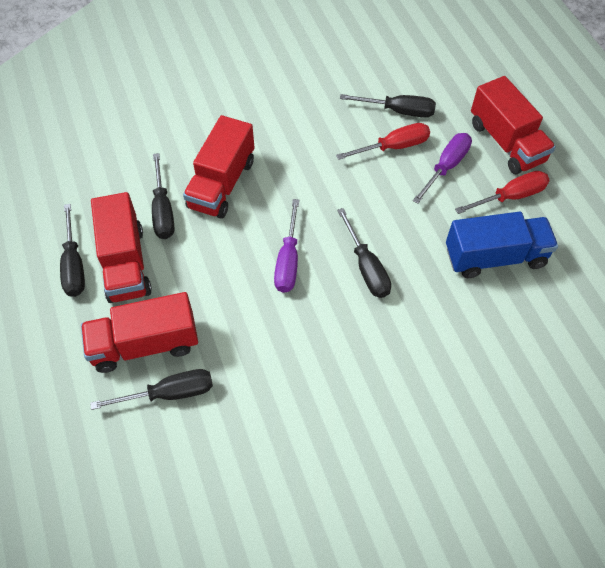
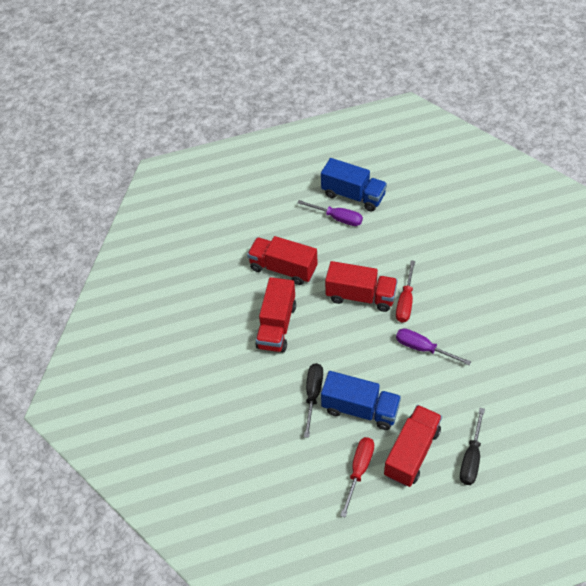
black screwdriver: 5 -> 2
blue truck: 1 -> 2

